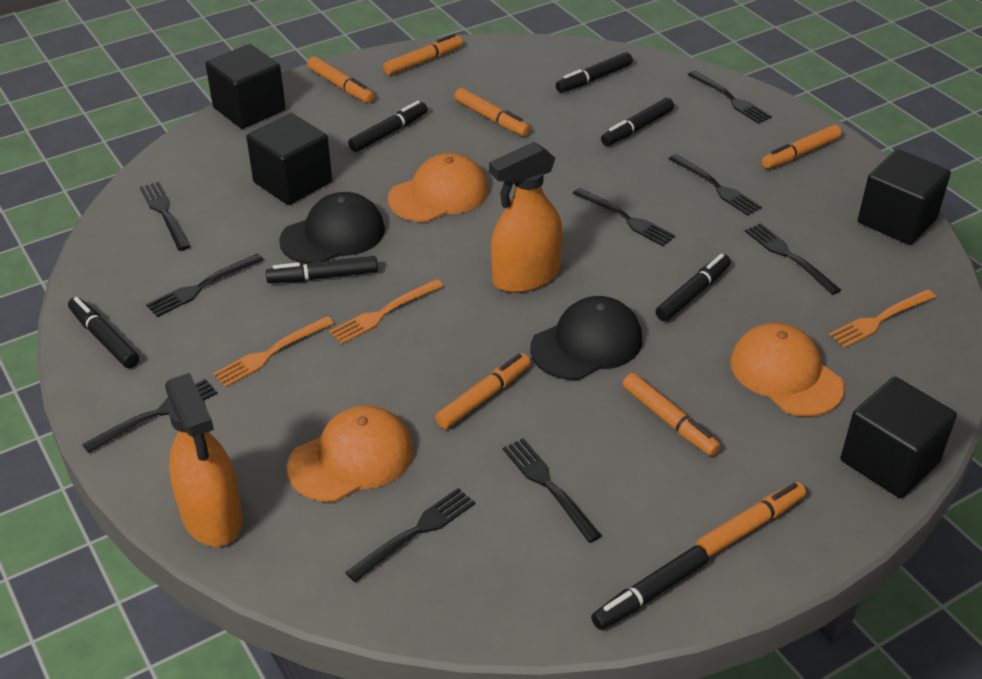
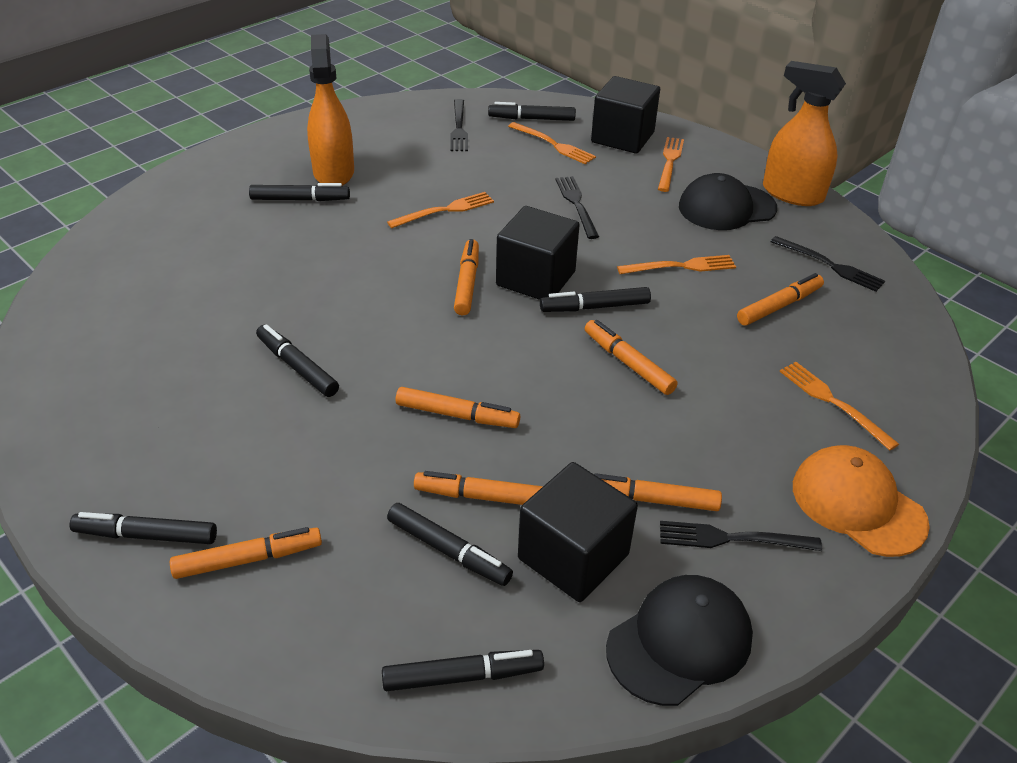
black cube: 4 -> 3
black fork: 9 -> 4
orange cap: 3 -> 1
orange fork: 3 -> 5

